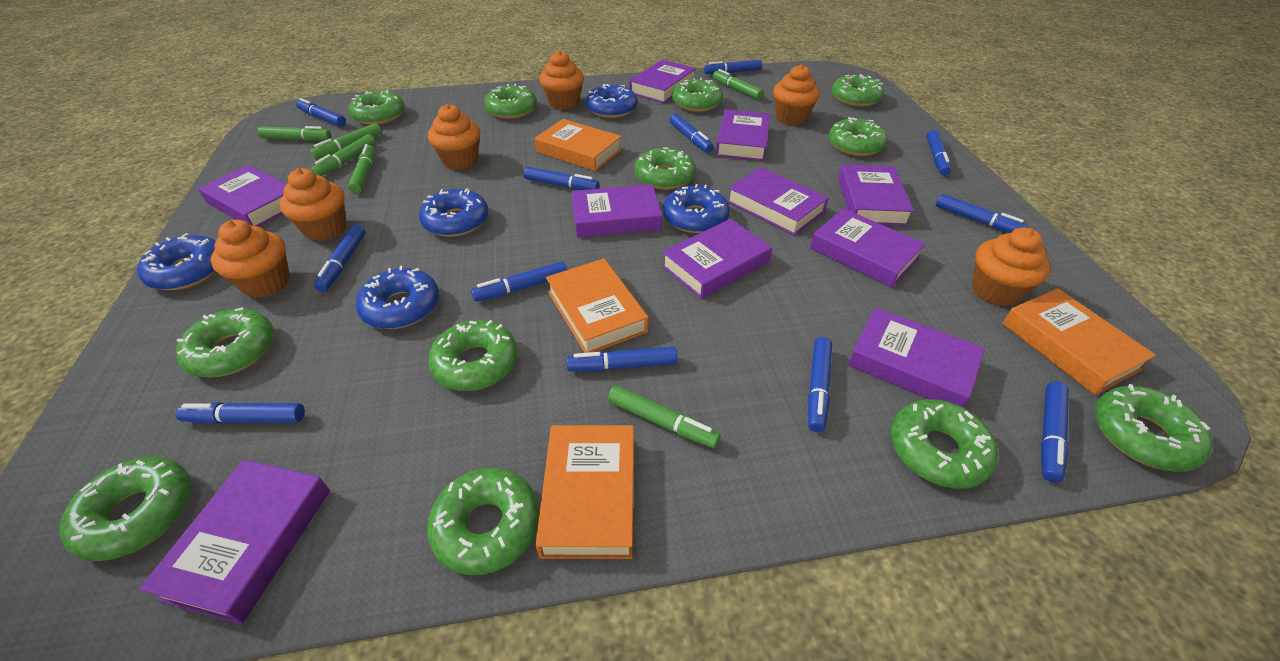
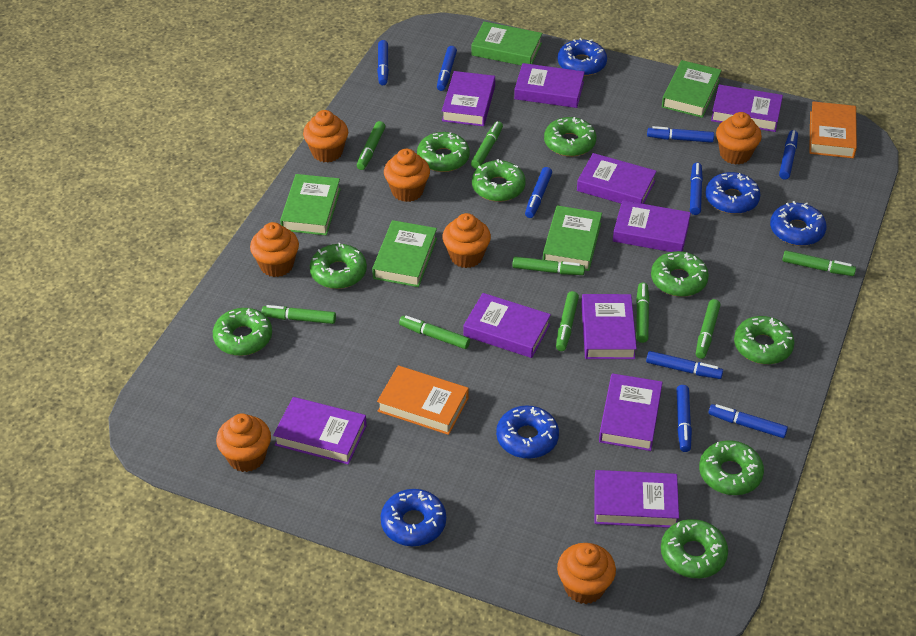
blue marker: 12 -> 9
green book: 0 -> 5
green donut: 12 -> 9
green marker: 6 -> 9
orange book: 4 -> 2
orange cupcake: 6 -> 7

